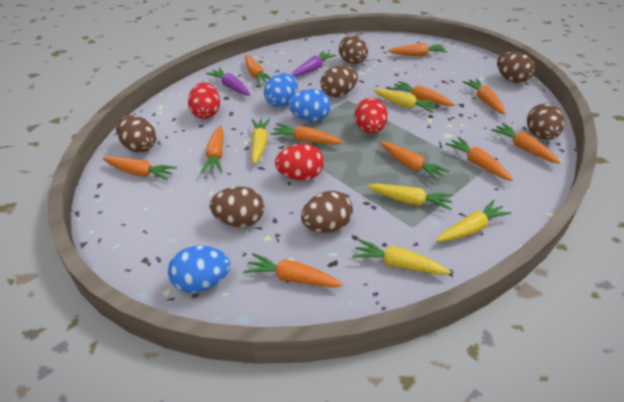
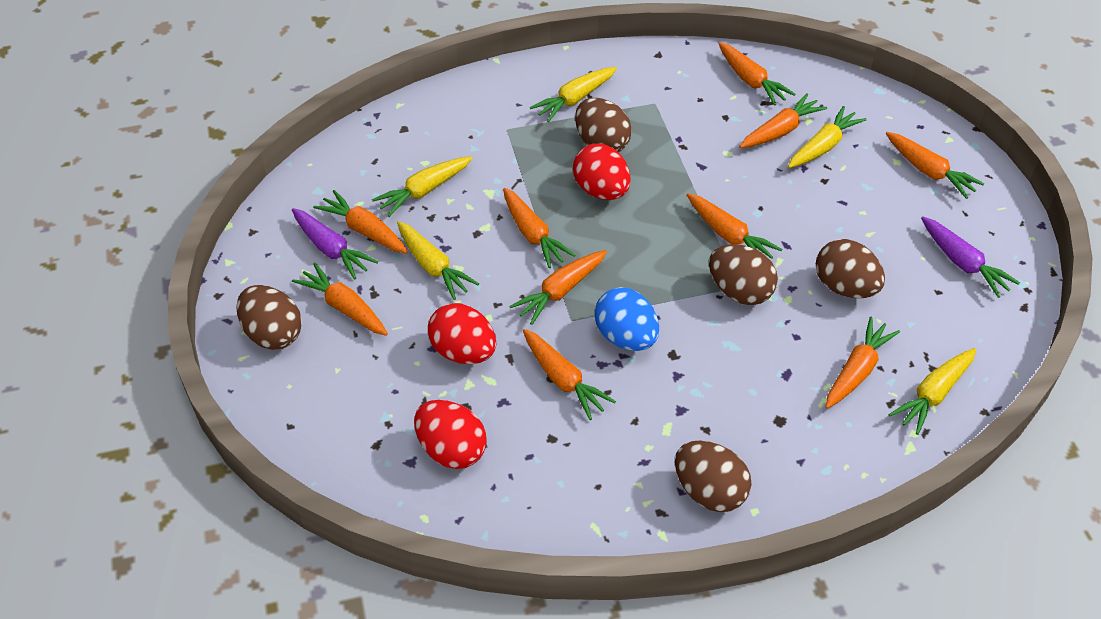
blue egg: 3 -> 1
brown egg: 7 -> 5
orange carrot: 11 -> 10

